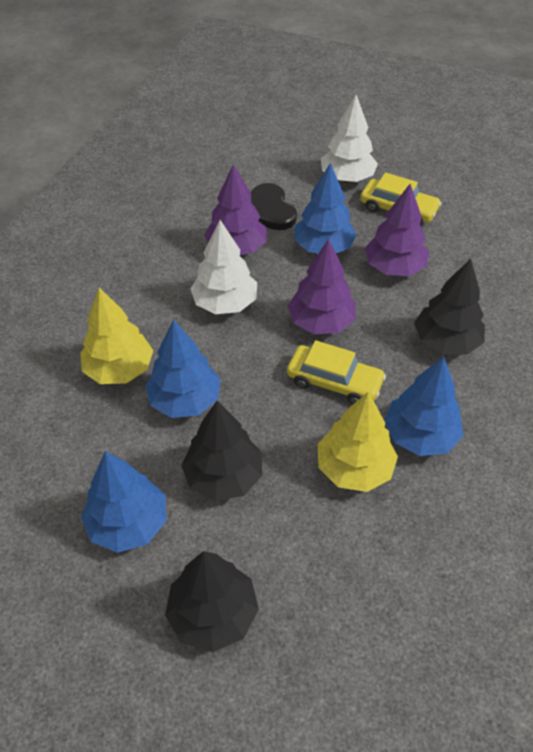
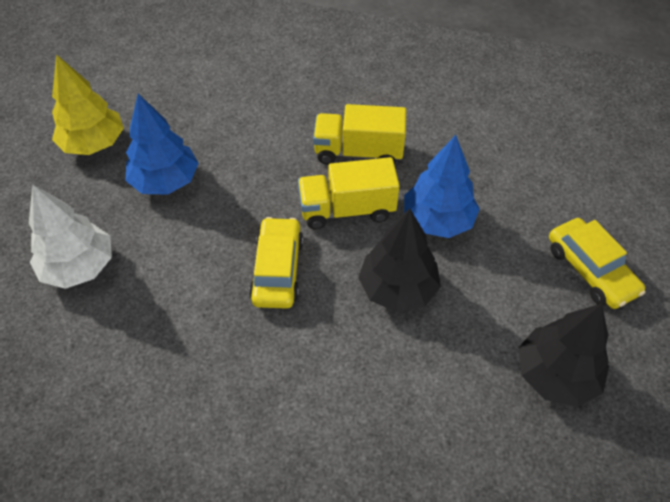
black heart: 1 -> 0
black tree: 3 -> 2
blue tree: 4 -> 2
purple tree: 3 -> 0
white tree: 2 -> 1
yellow tree: 2 -> 1
yellow truck: 0 -> 2

